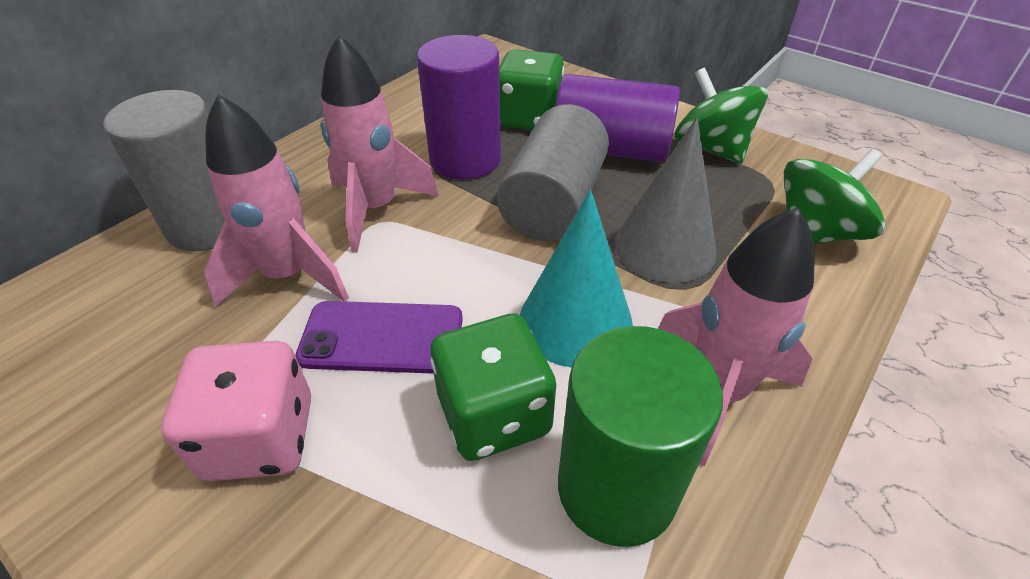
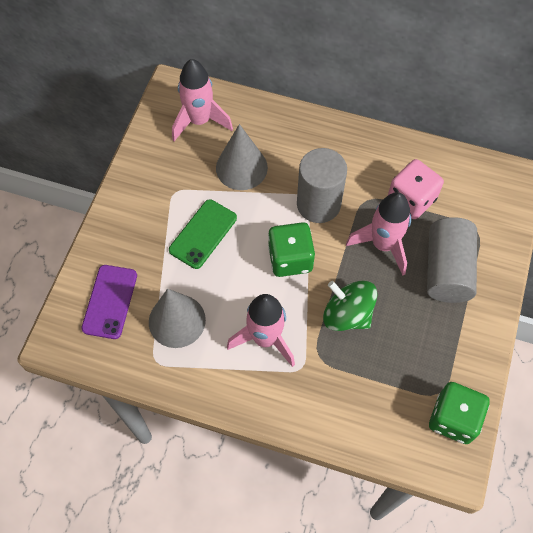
green cylinder: 1 -> 0
green phone: 0 -> 1
green spinning top: 2 -> 1
grey cone: 1 -> 2
purple cylinder: 2 -> 0
turquoise cone: 1 -> 0

